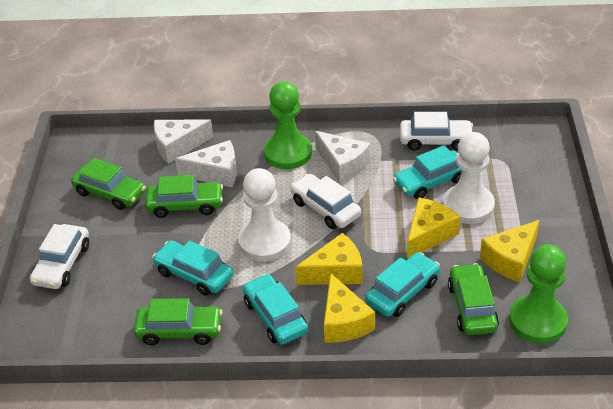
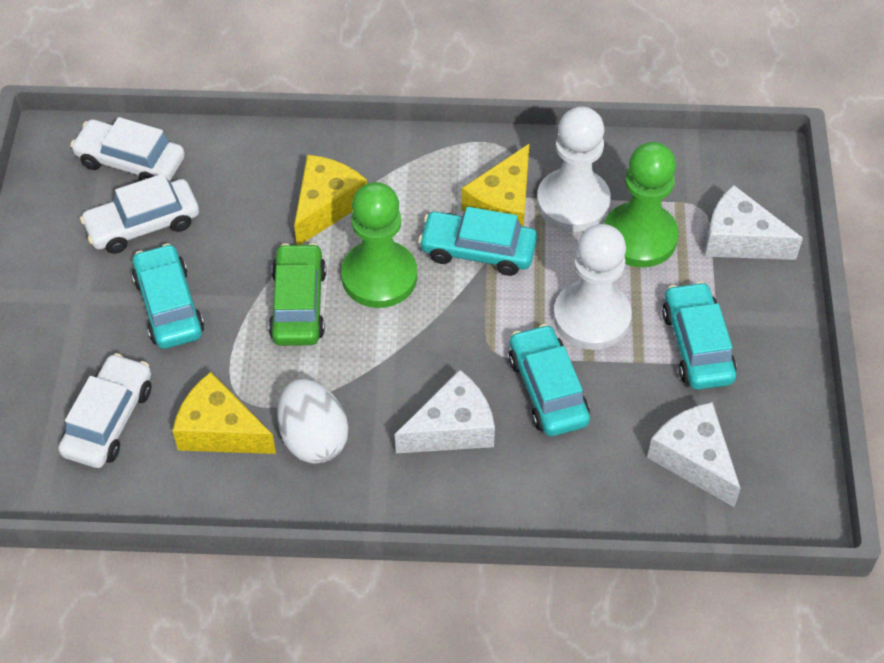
green car: 4 -> 1
white egg: 0 -> 1
yellow cheese: 4 -> 3

